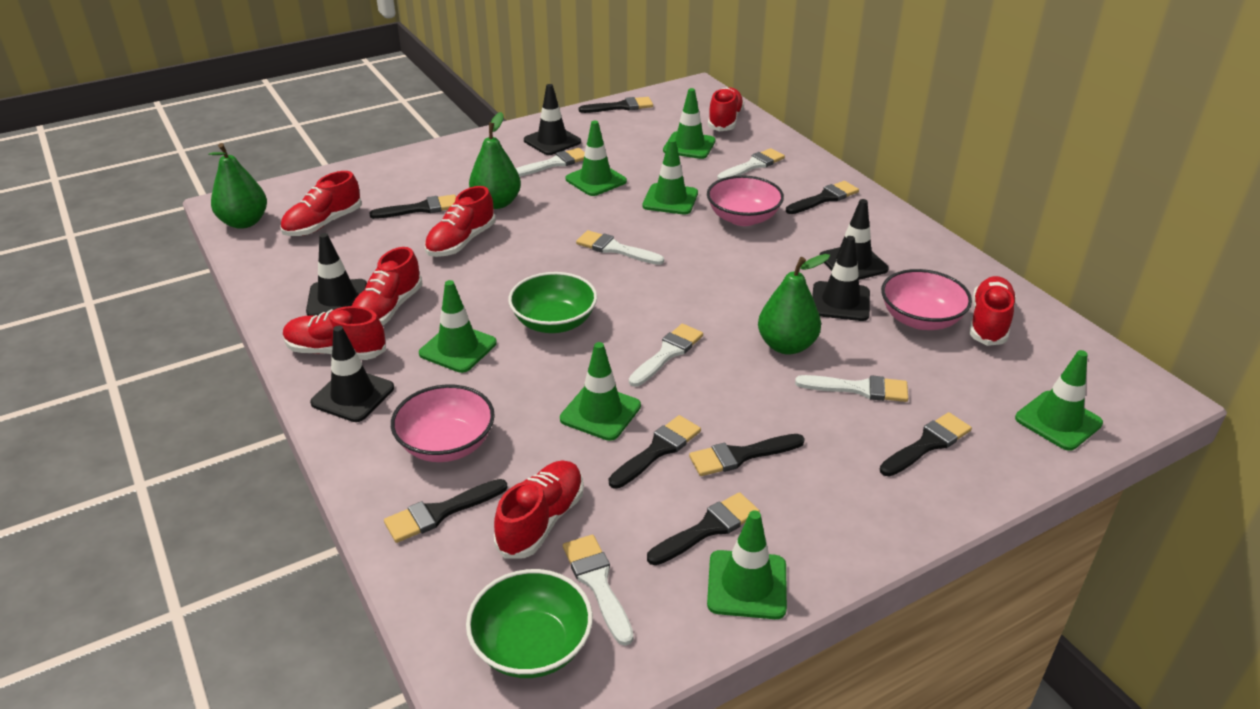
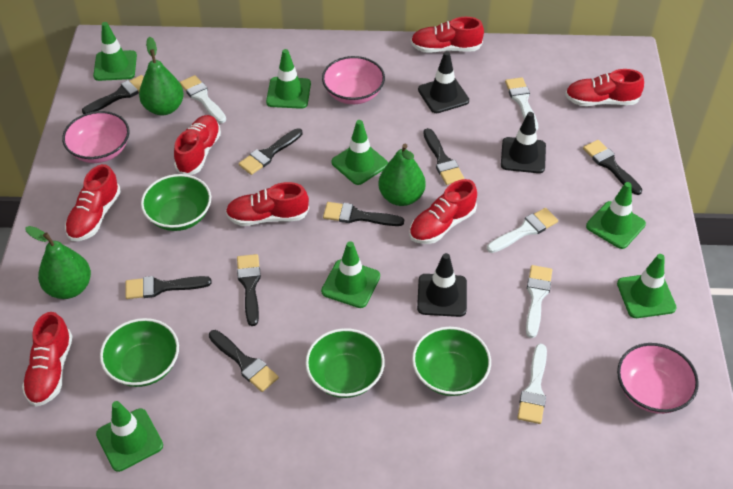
black traffic cone: 5 -> 3
green bowl: 2 -> 4
white brush: 6 -> 5

